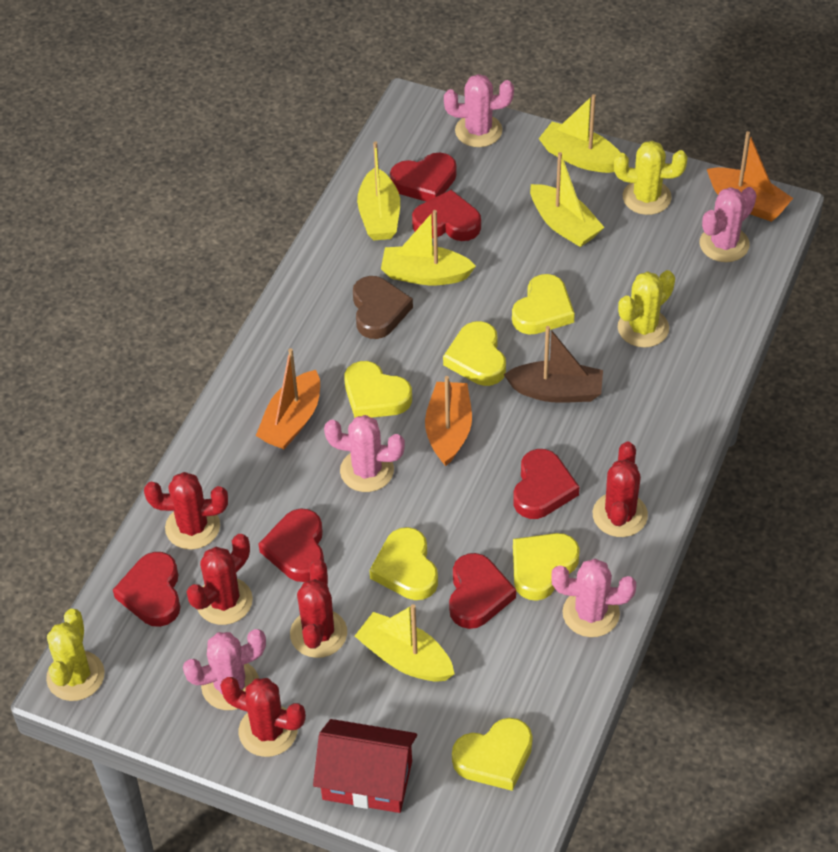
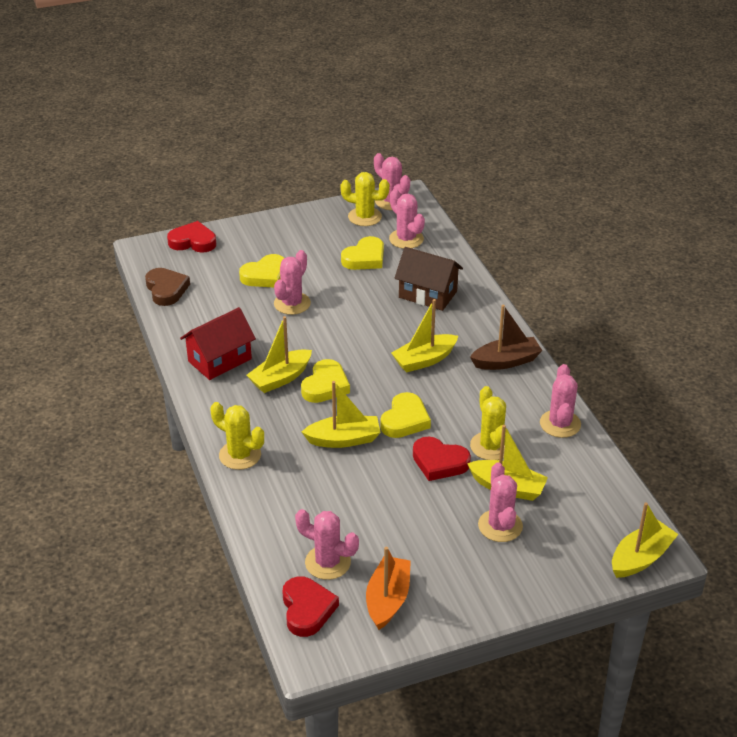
brown house: 0 -> 1
orange boat: 3 -> 1
pink cactus: 5 -> 6
red cactus: 5 -> 0
red heart: 6 -> 3
yellow heart: 6 -> 4

